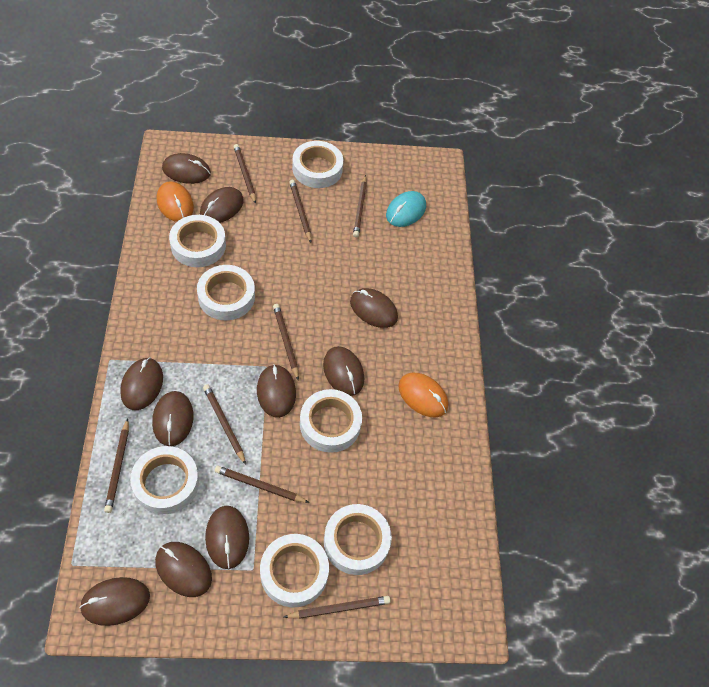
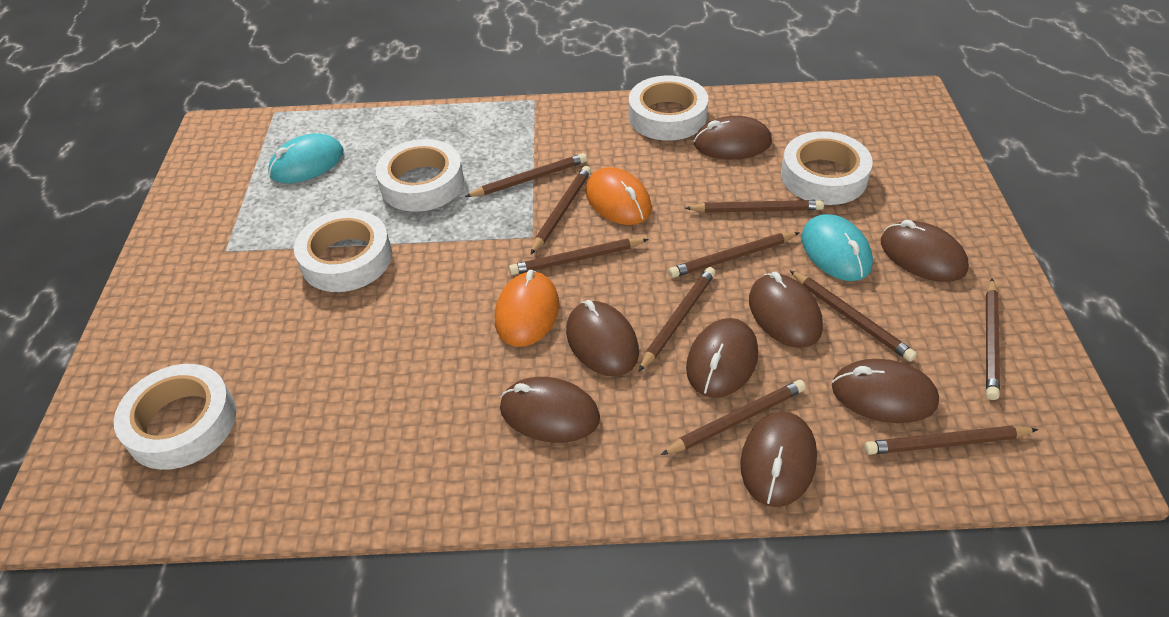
brown mouse: 10 -> 8
brown pencil: 8 -> 10
turquoise mouse: 1 -> 2
white tape: 7 -> 5

